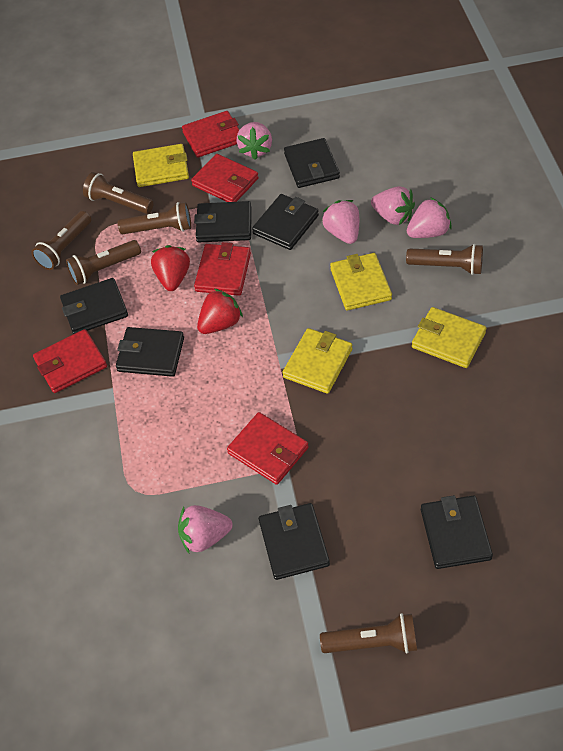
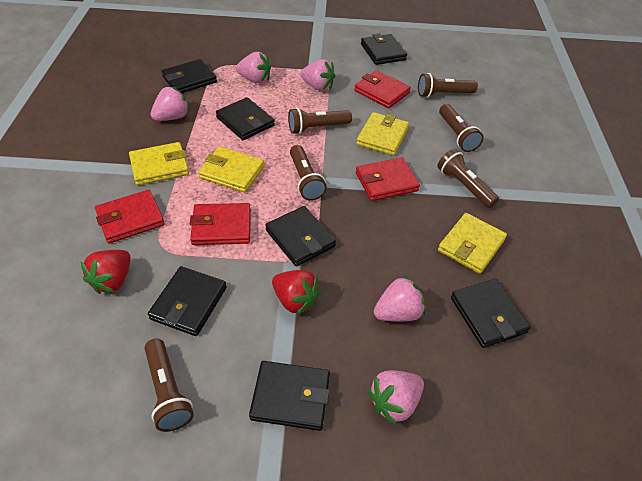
red wallet: 5 -> 4

